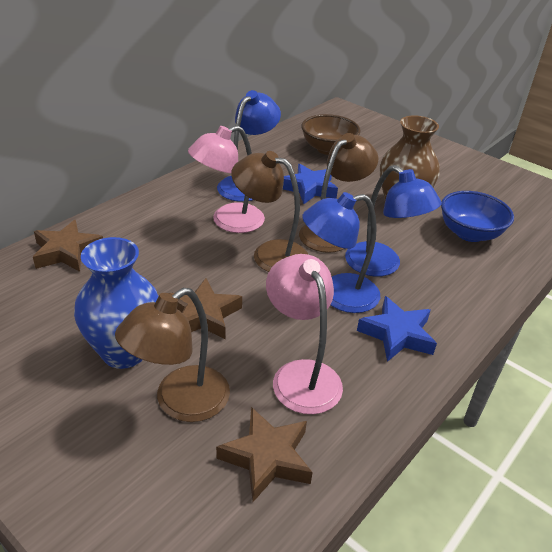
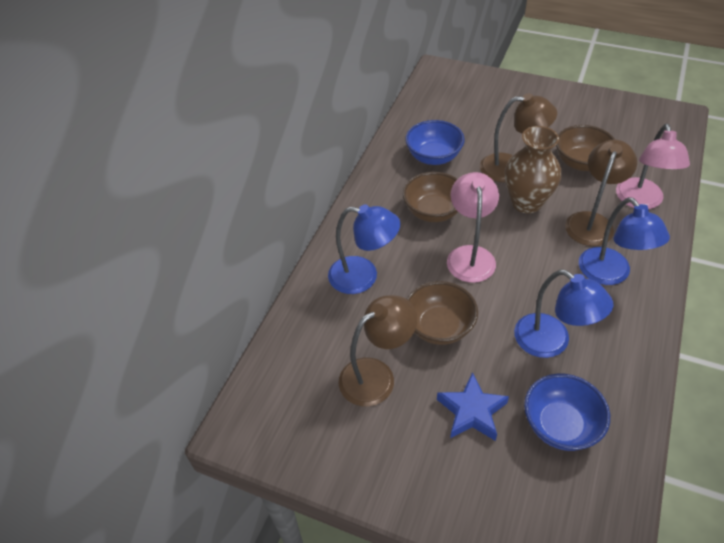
blue bowl: 1 -> 2
blue star: 2 -> 1
blue vase: 1 -> 0
brown bowl: 1 -> 3
brown star: 3 -> 0

